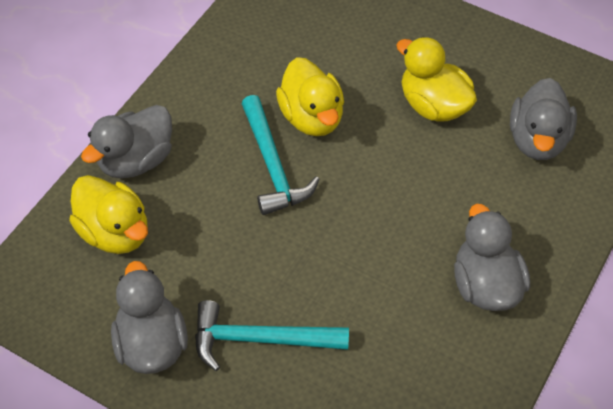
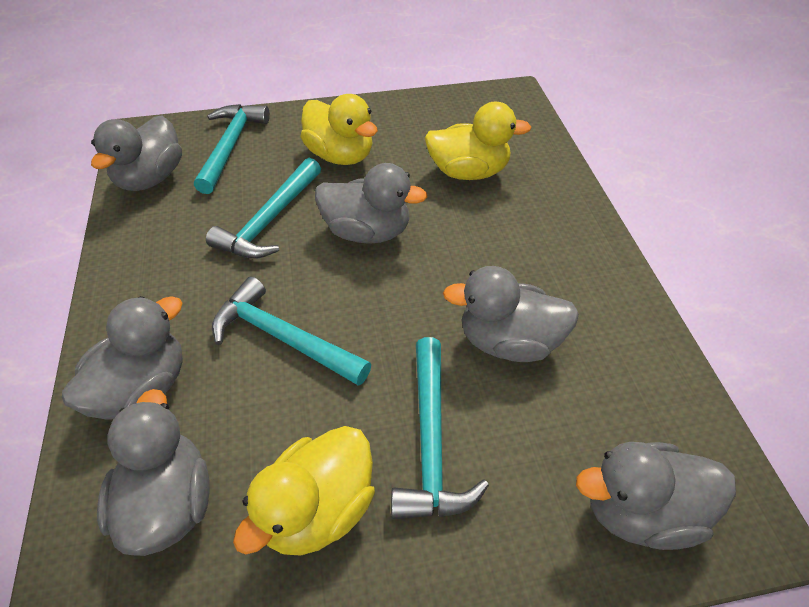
grey duck: 4 -> 6
turquoise hammer: 2 -> 4

